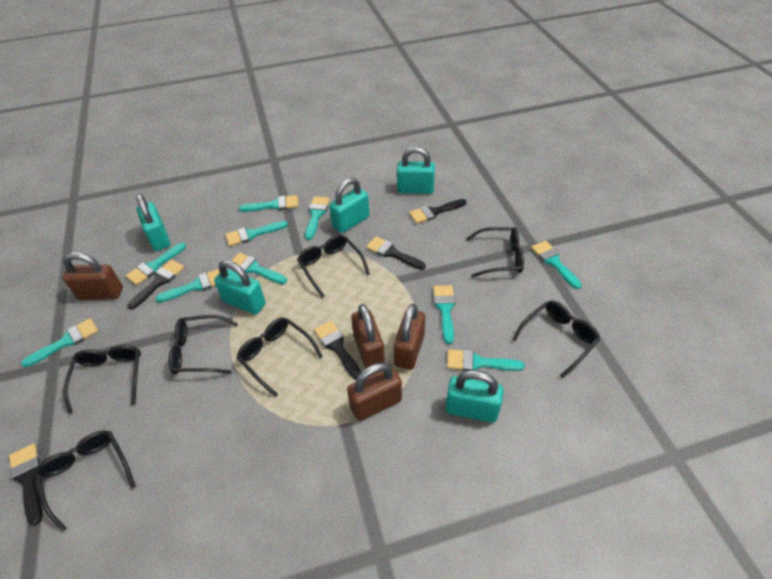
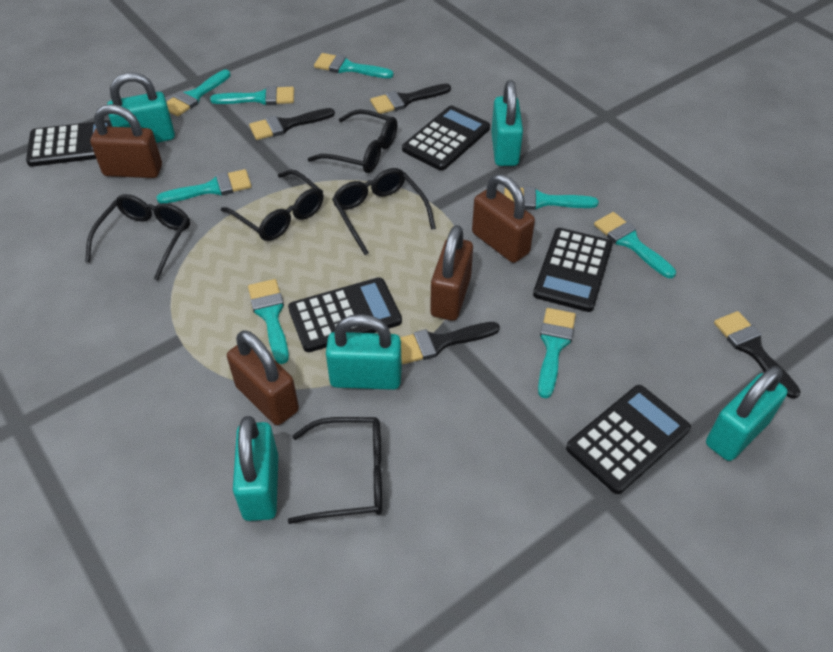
black brush: 5 -> 4
black calculator: 0 -> 5
black glasses: 7 -> 5
turquoise brush: 10 -> 8

